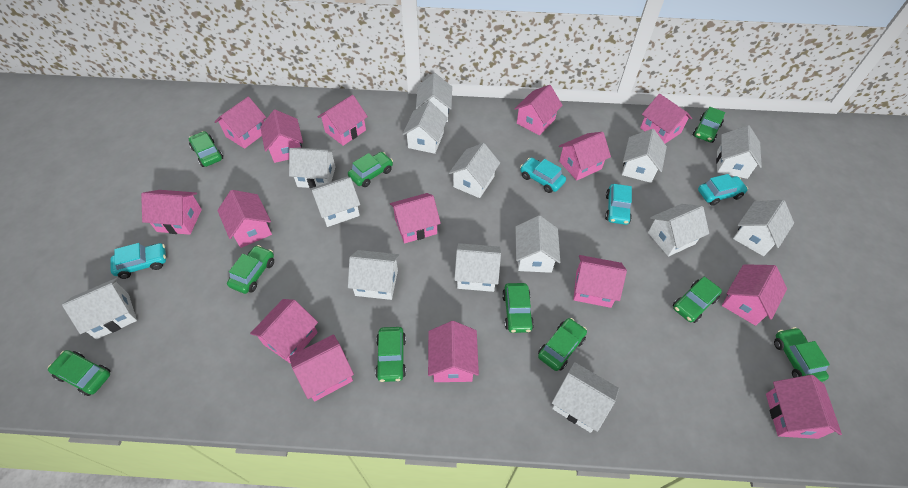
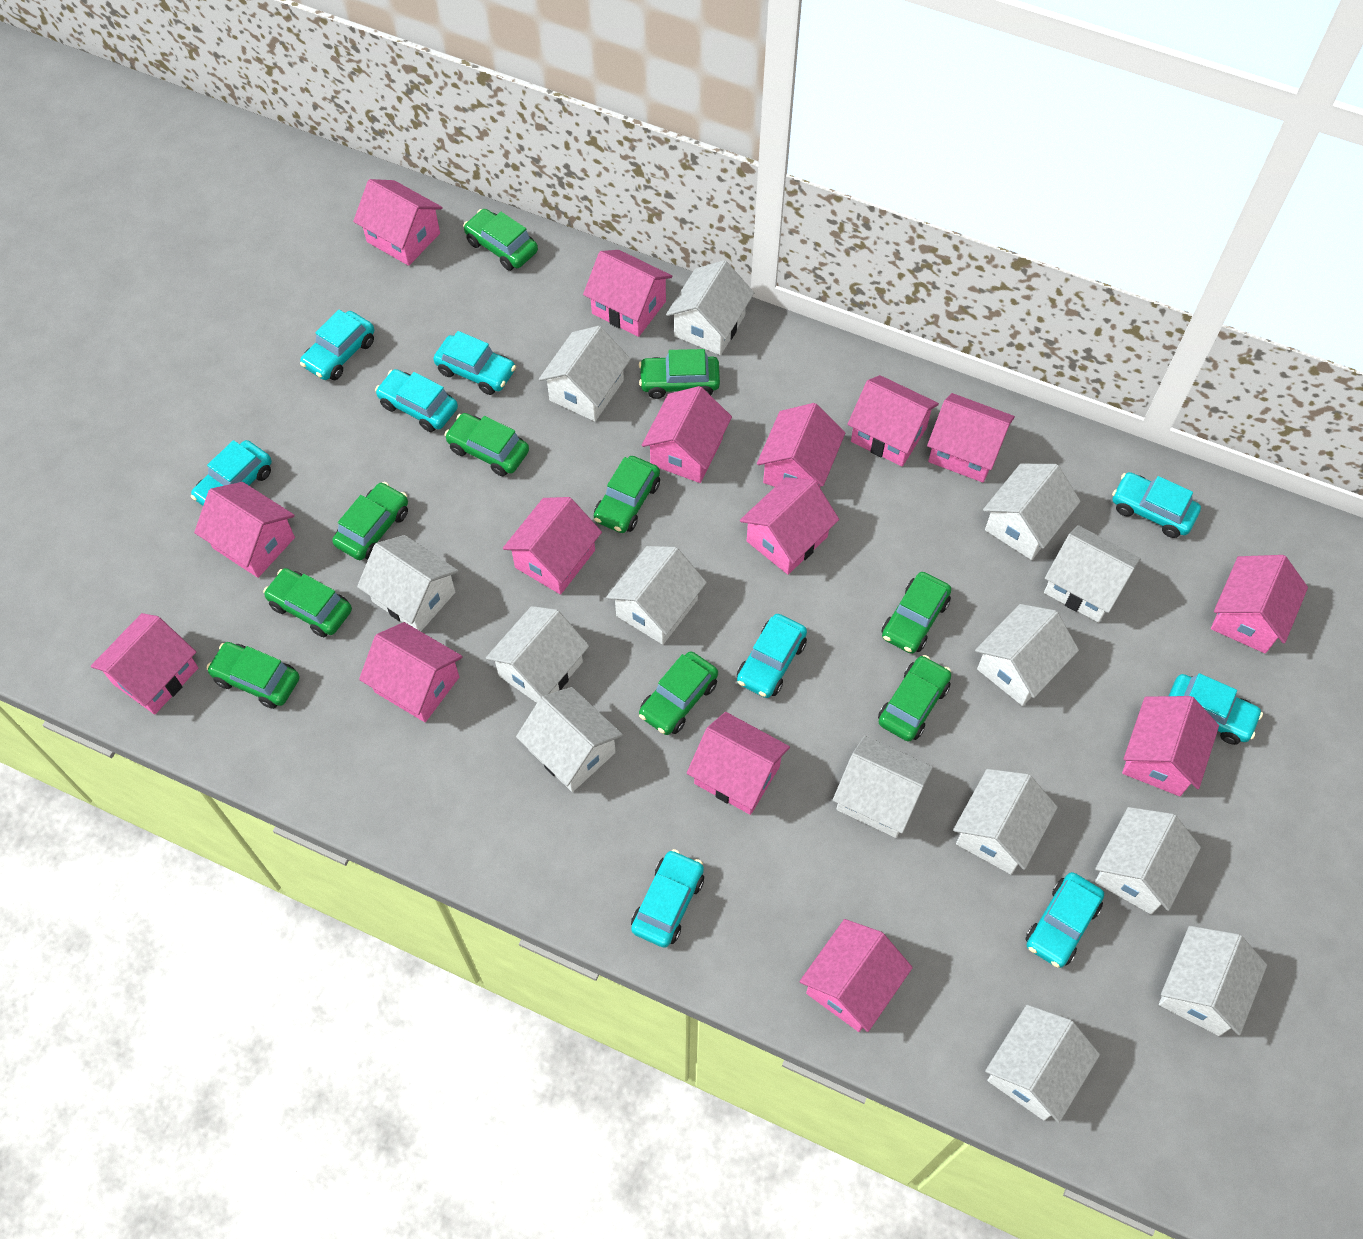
turquoise car: 4 -> 9

